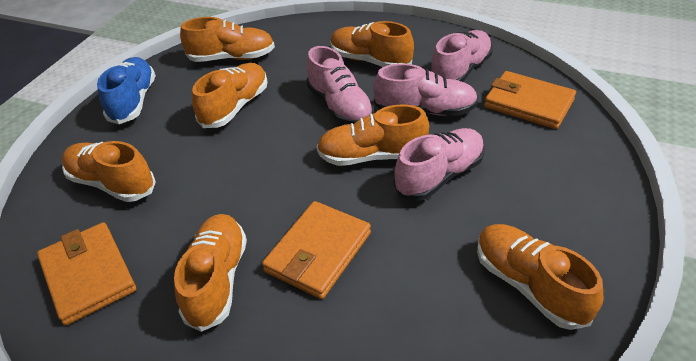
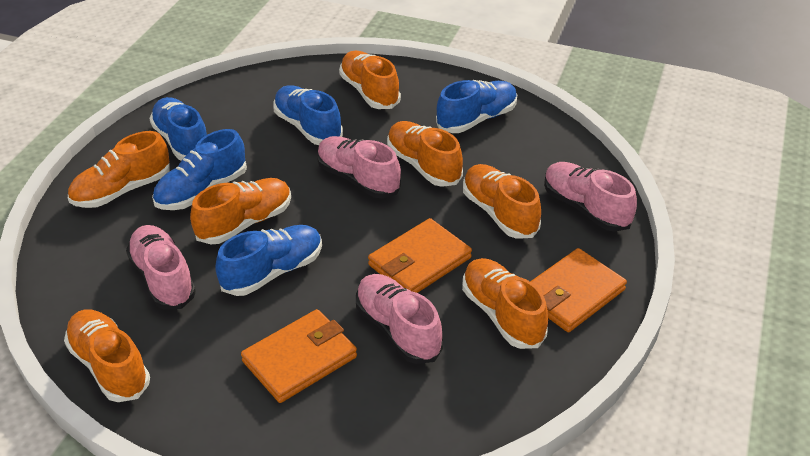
blue shoe: 1 -> 5

